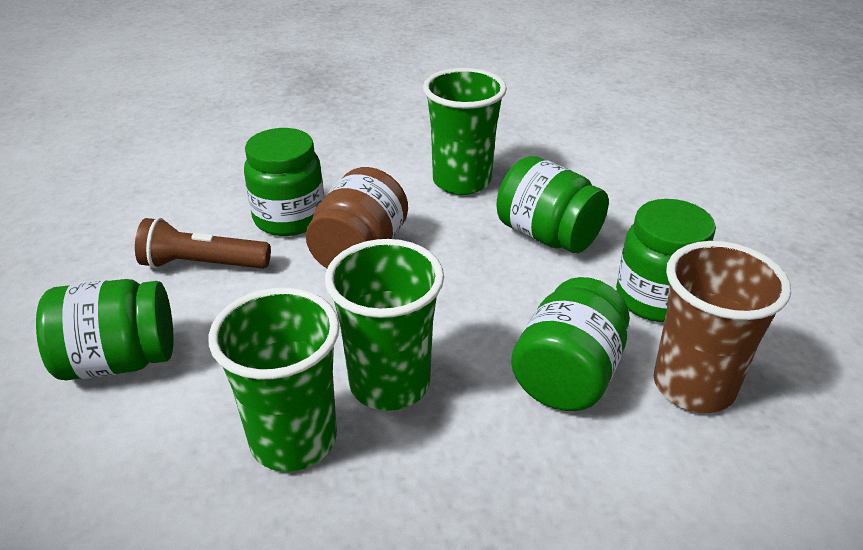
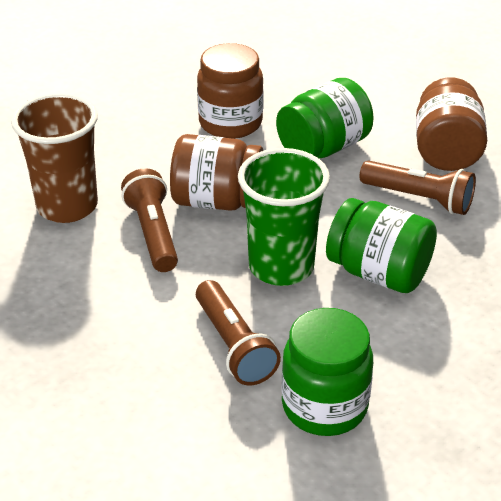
brown flashlight: 1 -> 3
brown jar: 1 -> 3
green cup: 3 -> 1
green jar: 5 -> 3

